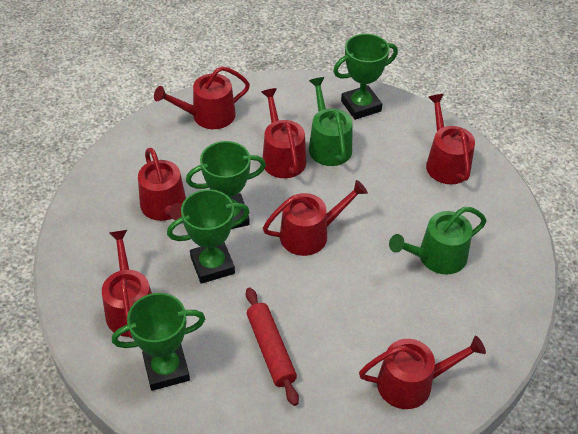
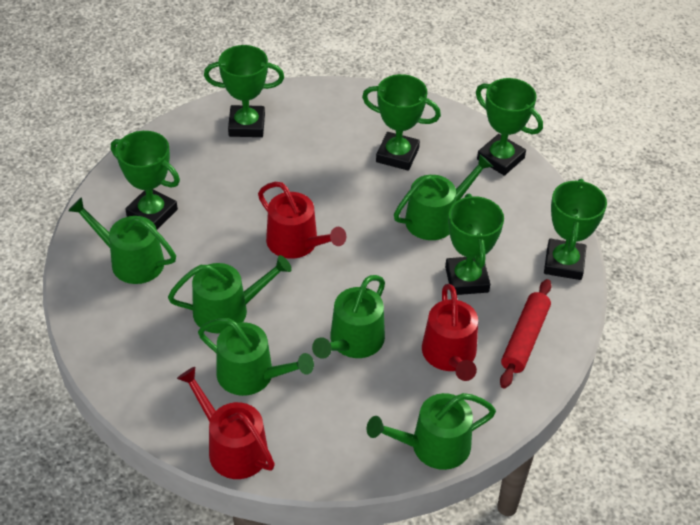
green trophy: 4 -> 6
green watering can: 2 -> 6
red watering can: 7 -> 3

